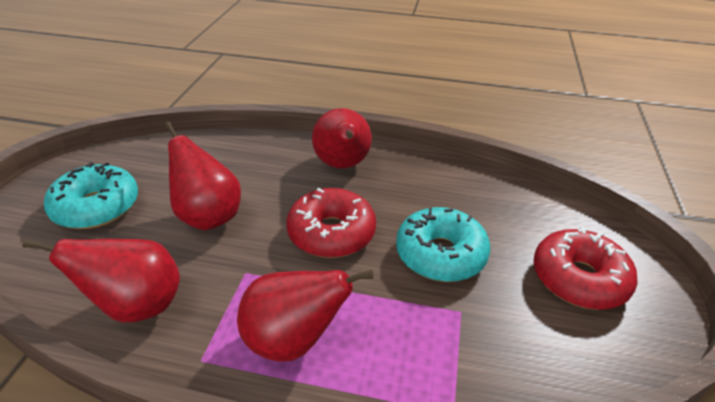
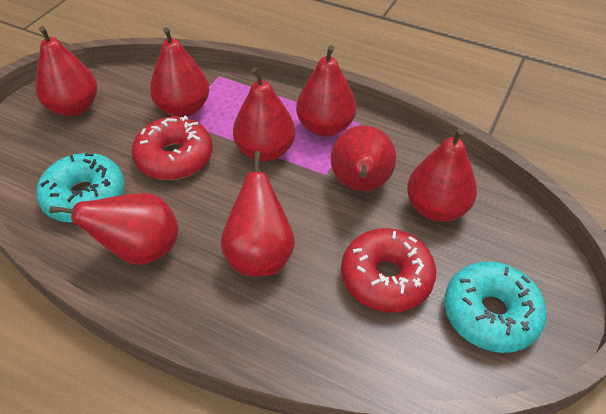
red pear: 4 -> 8

